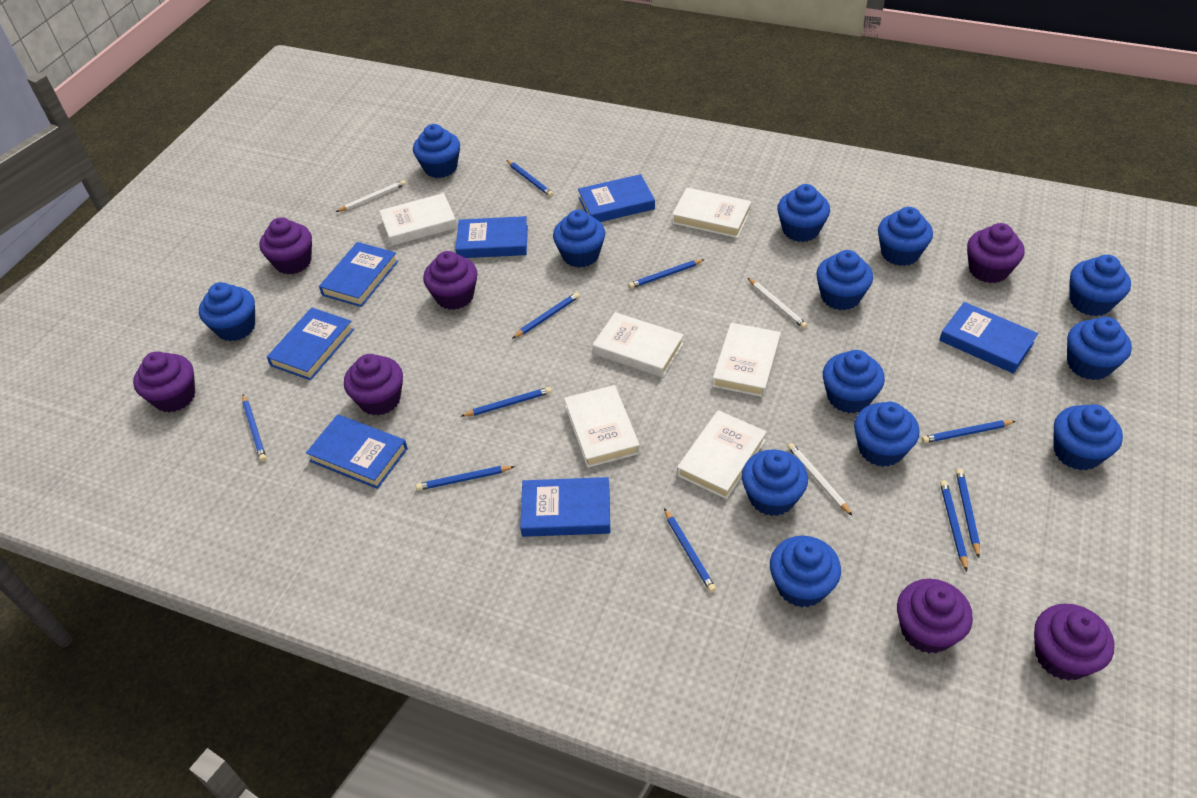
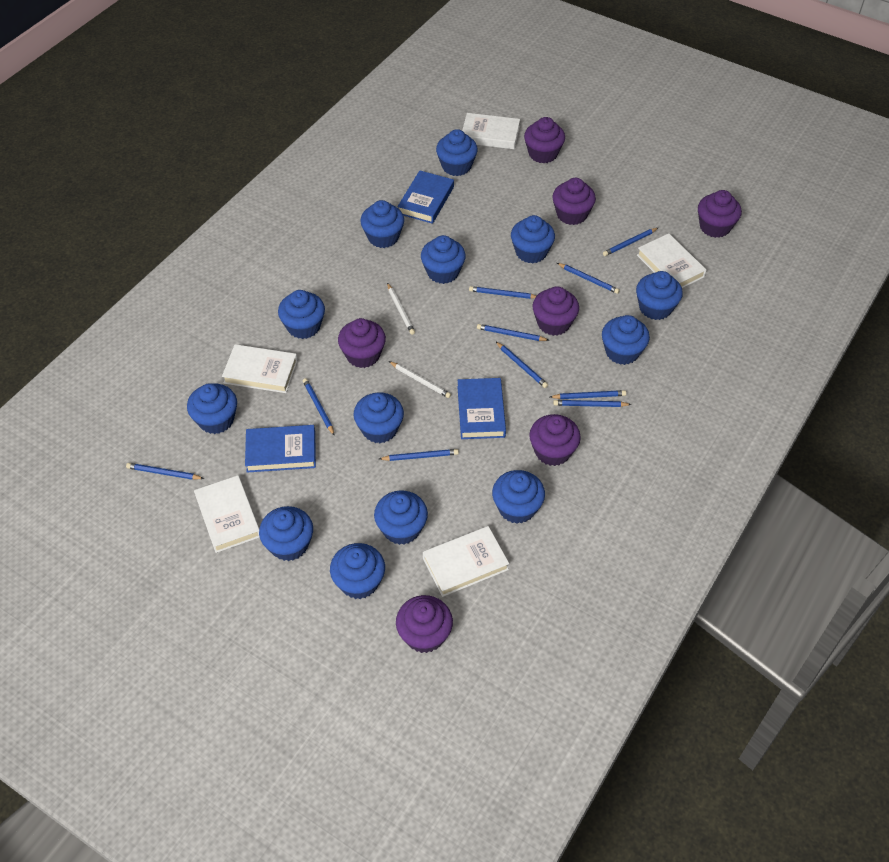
blue book: 7 -> 3
white book: 6 -> 5
white pencil: 3 -> 2

